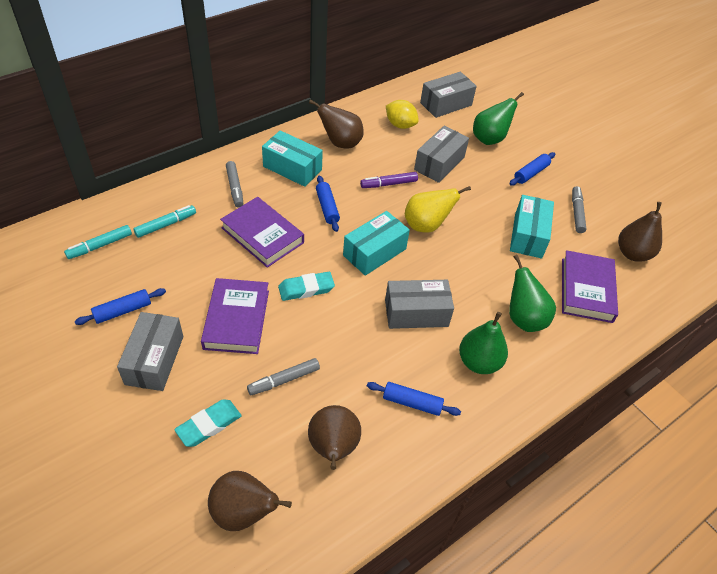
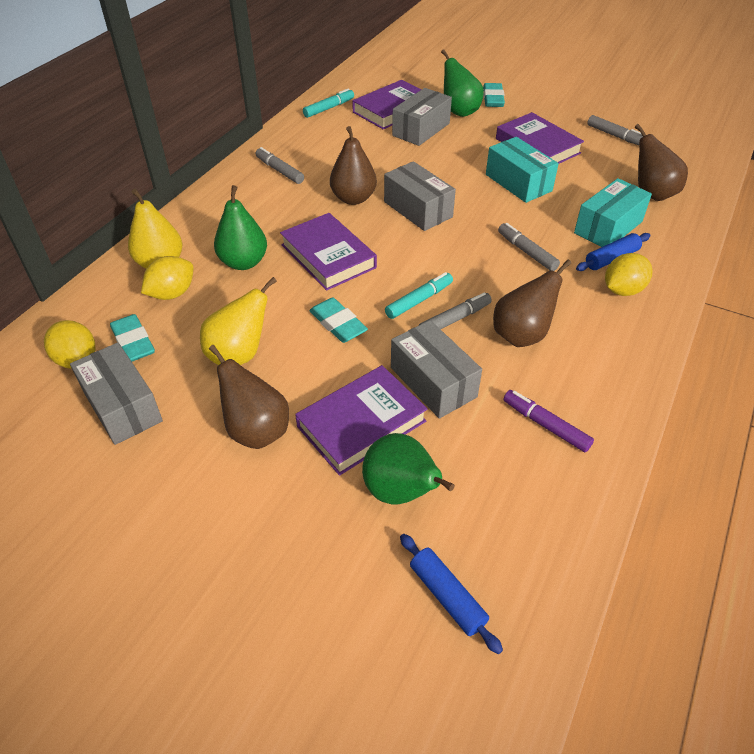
blue rolling pin: 4 -> 2
grey marker: 3 -> 4
purple book: 3 -> 4
turquoise box: 3 -> 2
turquoise eraser: 2 -> 3
yellow lemon: 1 -> 3
yellow pear: 1 -> 2

